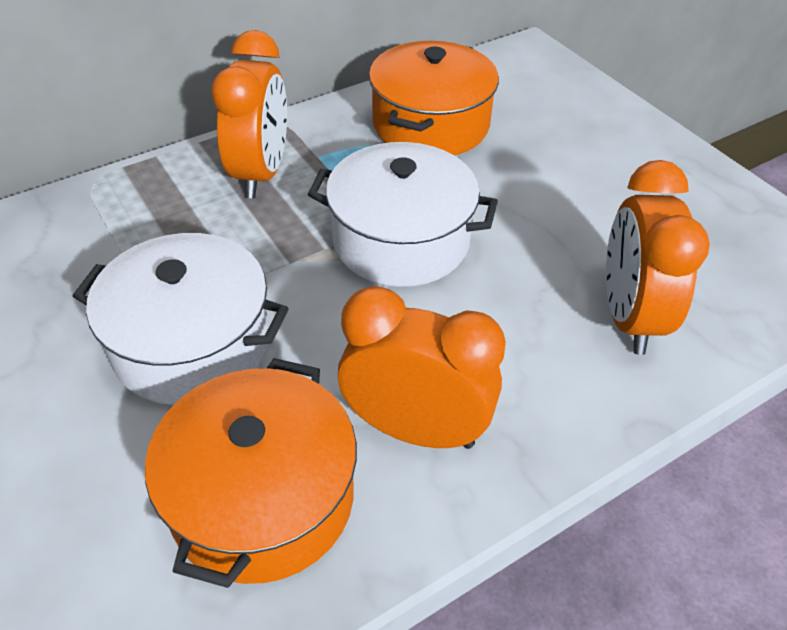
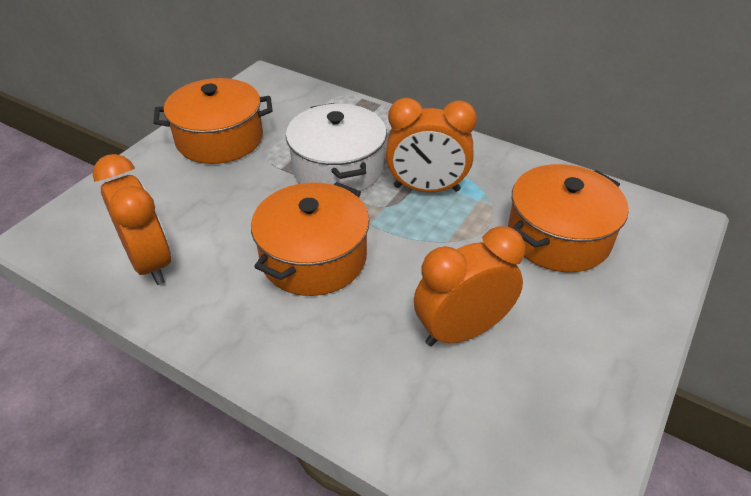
orange pot: 2 -> 3
white pot: 2 -> 1

